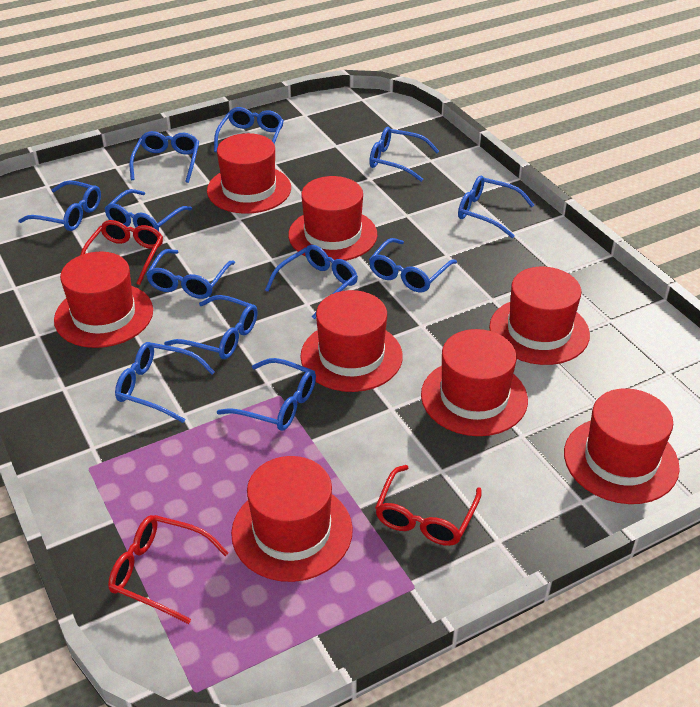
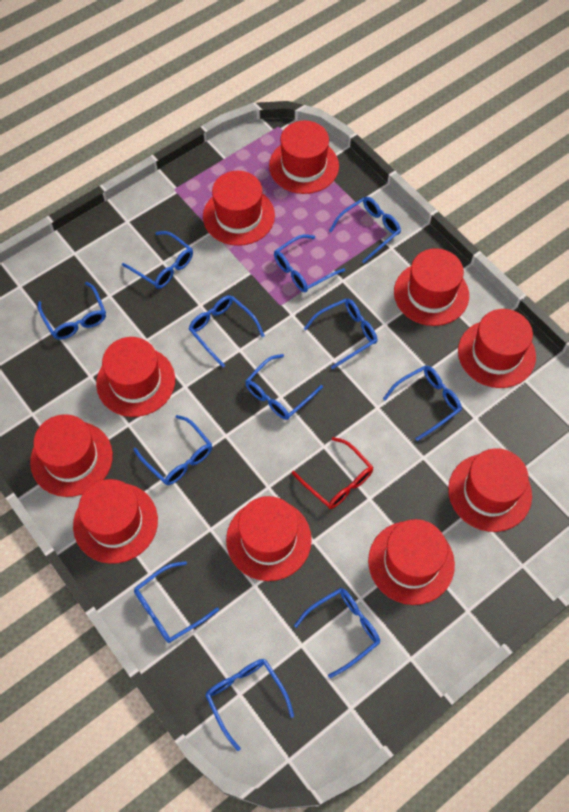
red glasses: 3 -> 1
red hat: 8 -> 10

